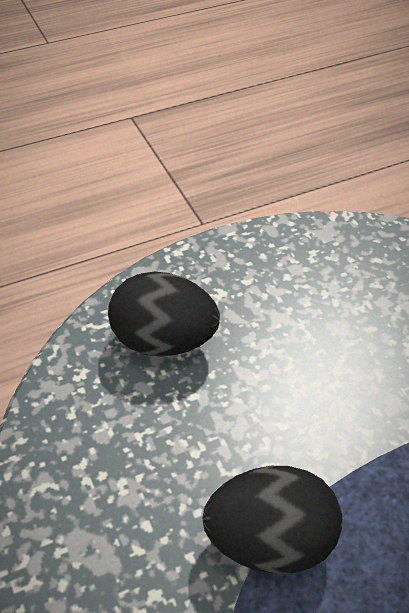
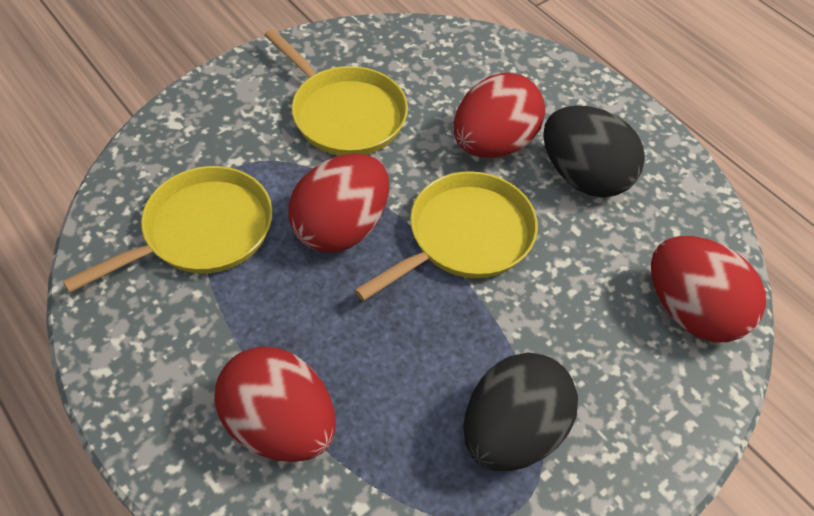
red egg: 0 -> 4
yellow pan: 0 -> 3

